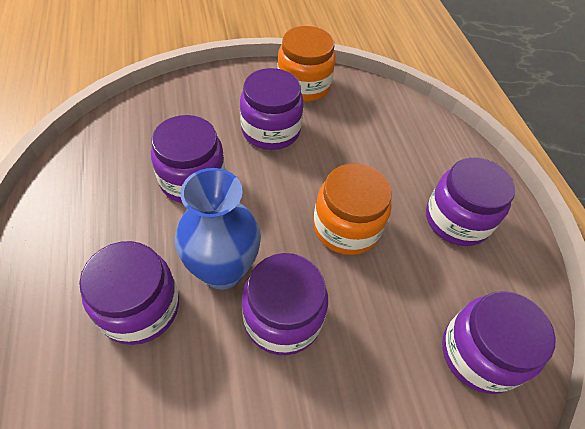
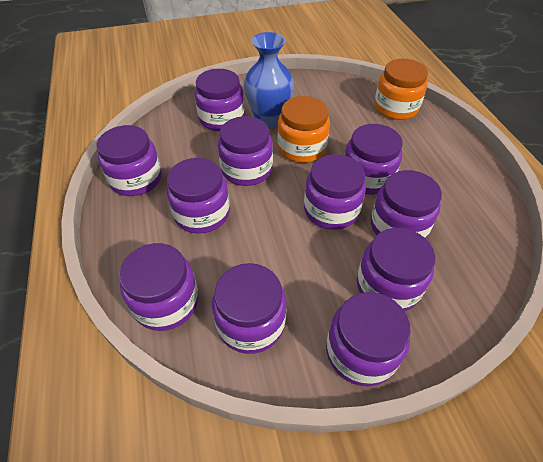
purple jar: 6 -> 11

